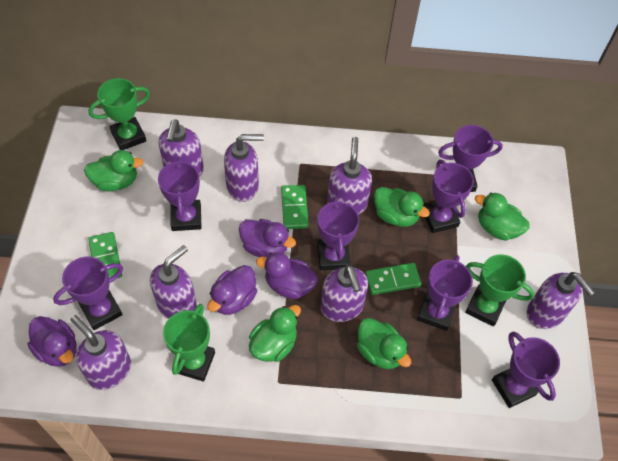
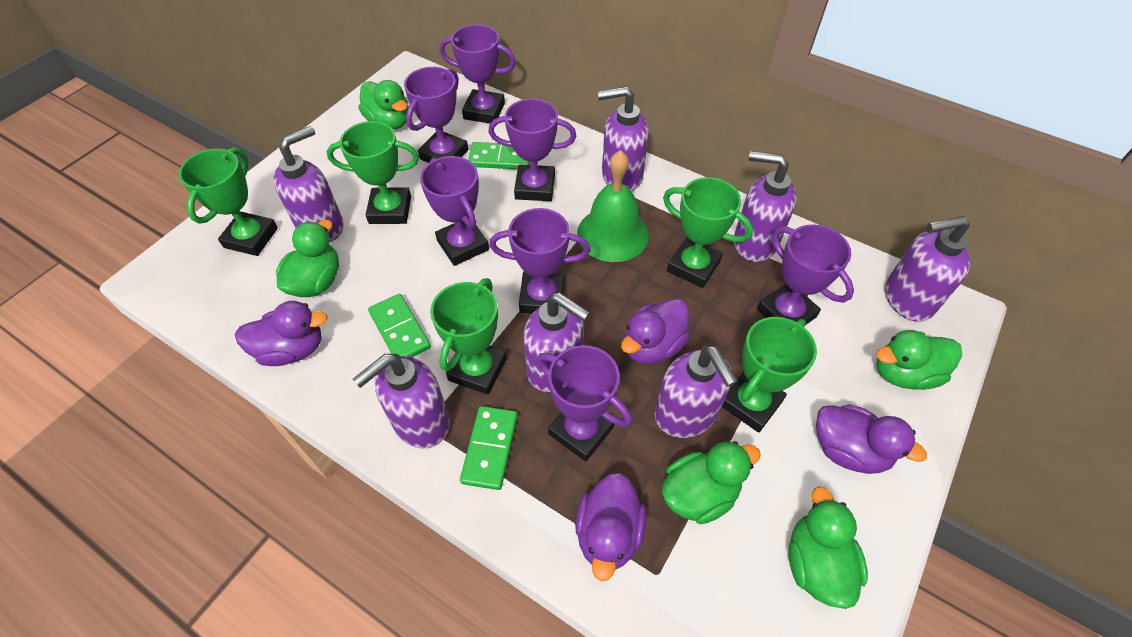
green bell: 0 -> 1
green trophy: 3 -> 5

